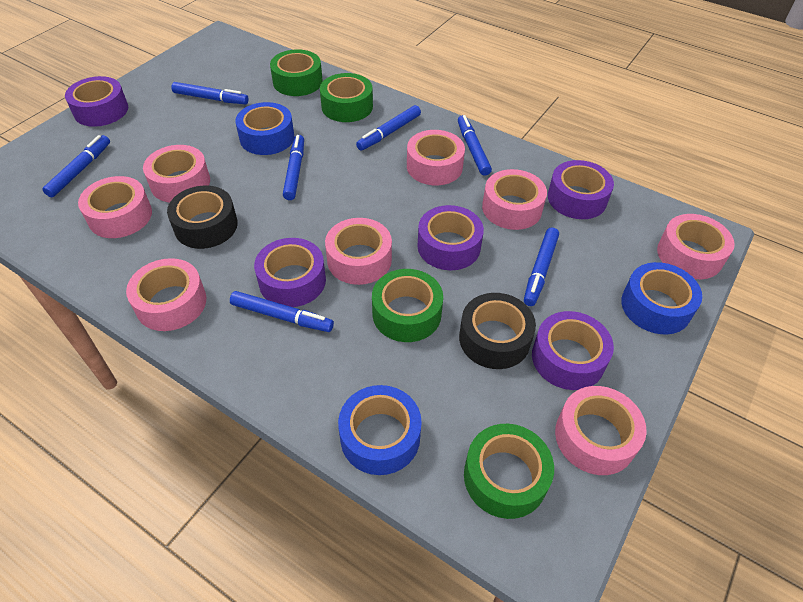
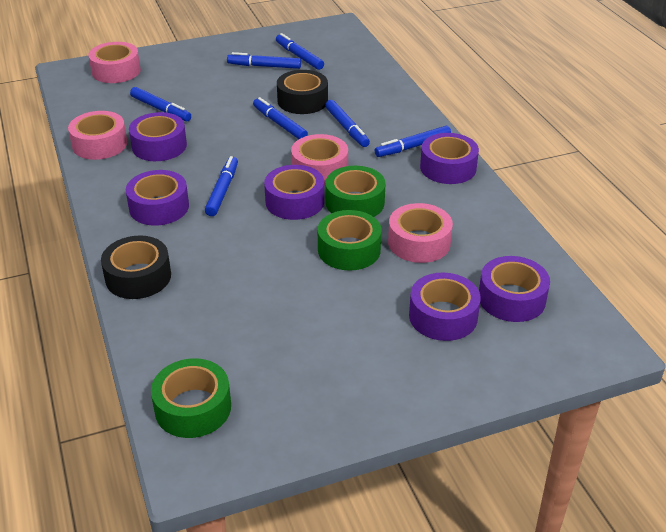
blue tape: 3 -> 0
green tape: 4 -> 3
pink tape: 8 -> 4
purple tape: 5 -> 6

